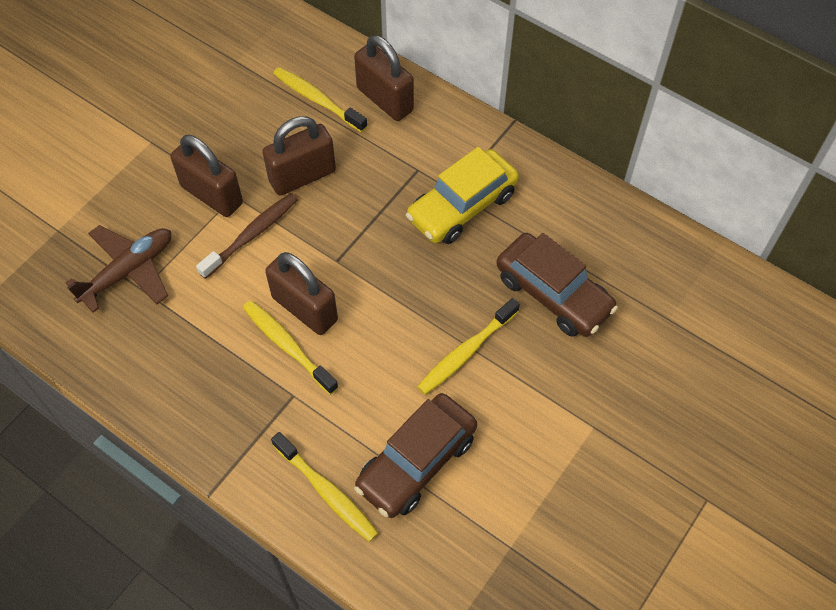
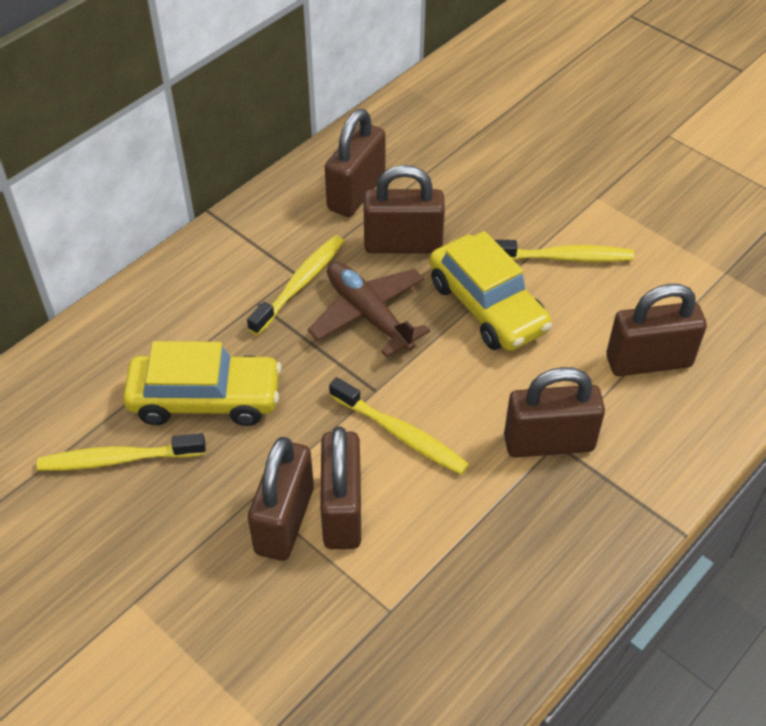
brown car: 2 -> 0
brown padlock: 4 -> 6
brown toothbrush: 1 -> 0
yellow car: 1 -> 2

